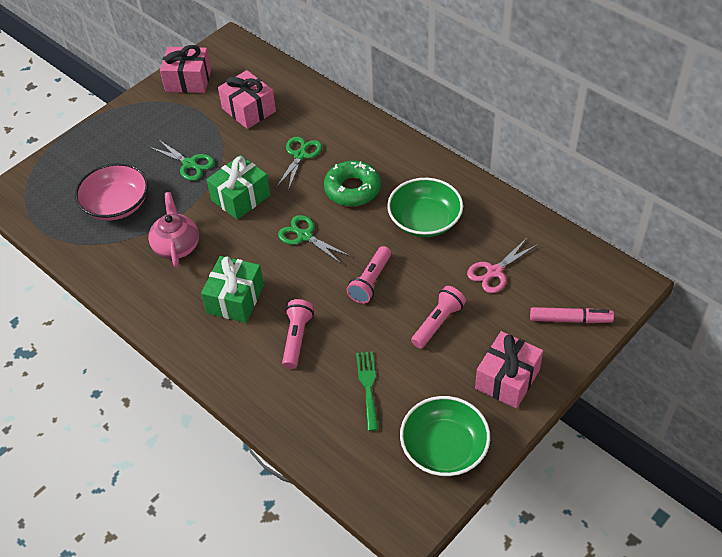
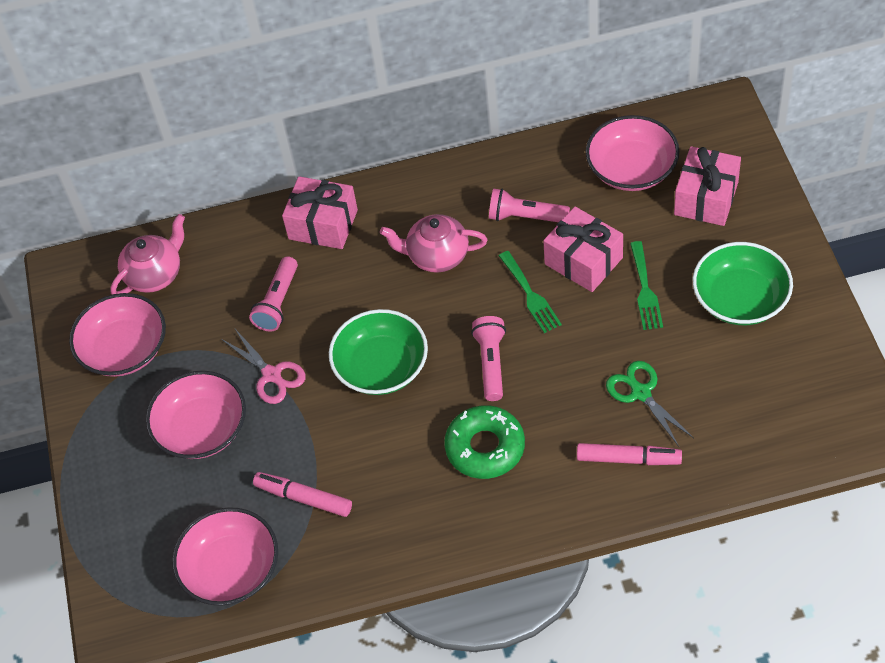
green fork: 1 -> 2
green gift: 2 -> 0
green scissors: 3 -> 1
pink bowl: 1 -> 4
pink marker: 1 -> 2
pink teapot: 1 -> 2

